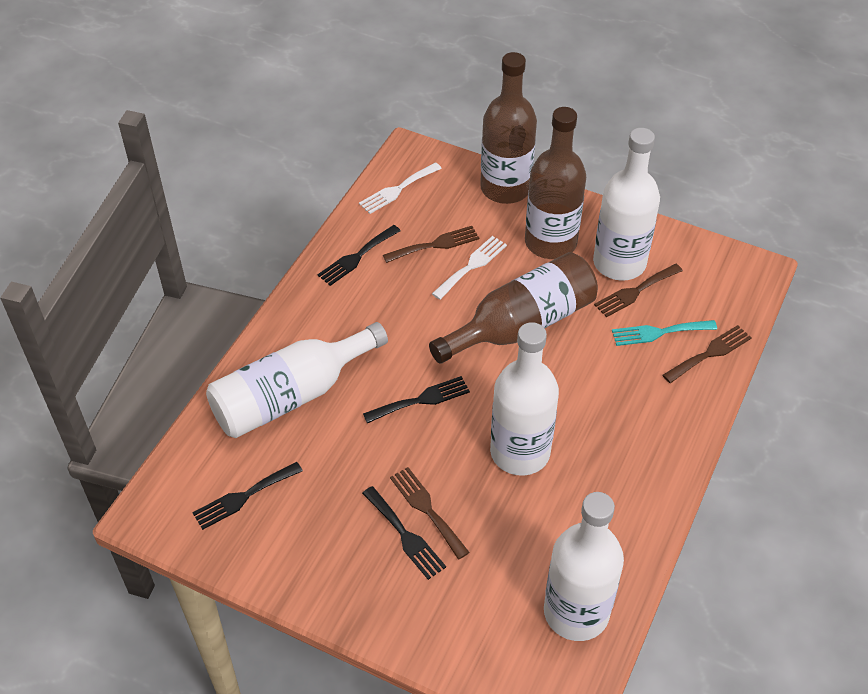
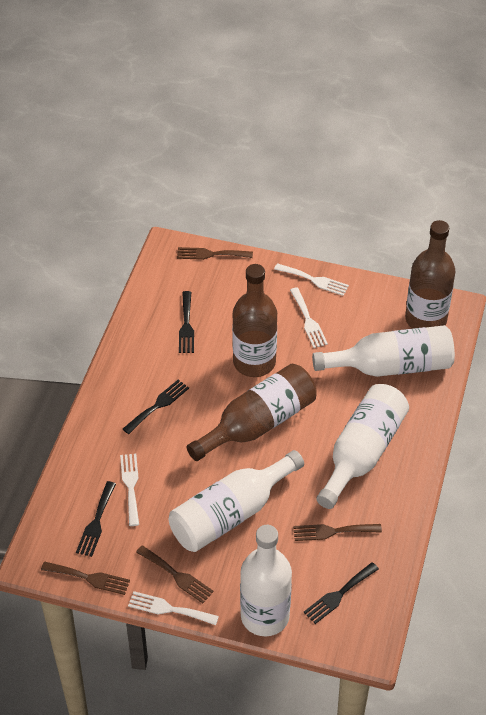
turquoise fork: 1 -> 0
white fork: 2 -> 4

